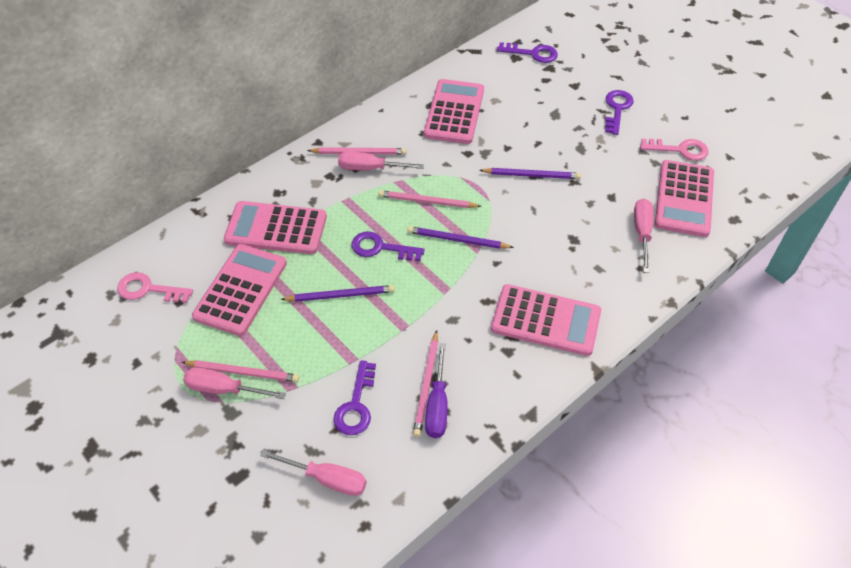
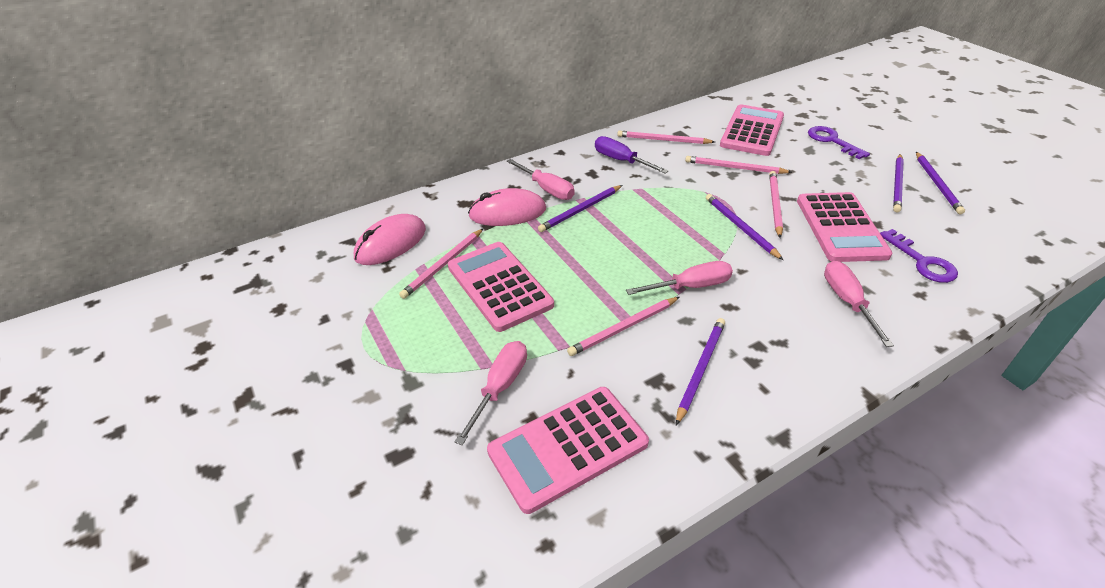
pink calculator: 5 -> 4
pink key: 2 -> 0
pink mouse: 0 -> 2
pink pencil: 4 -> 5
purple key: 4 -> 2
purple pencil: 3 -> 5

